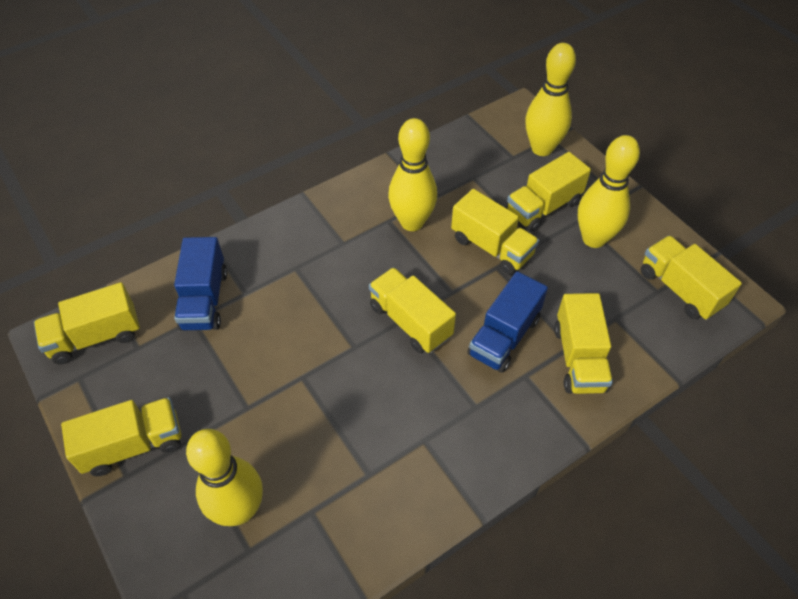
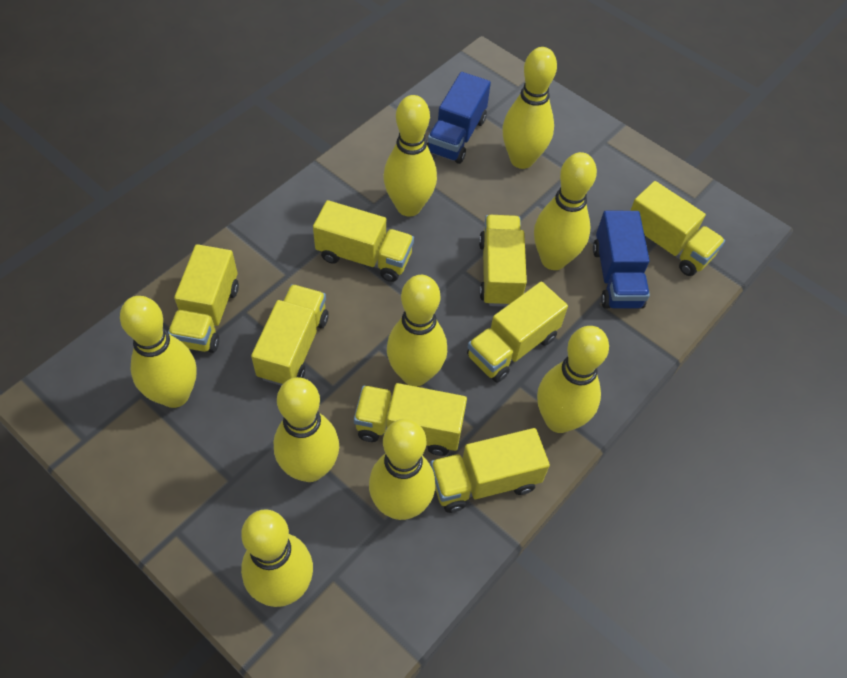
yellow bowling pin: 4 -> 9
yellow truck: 7 -> 8

